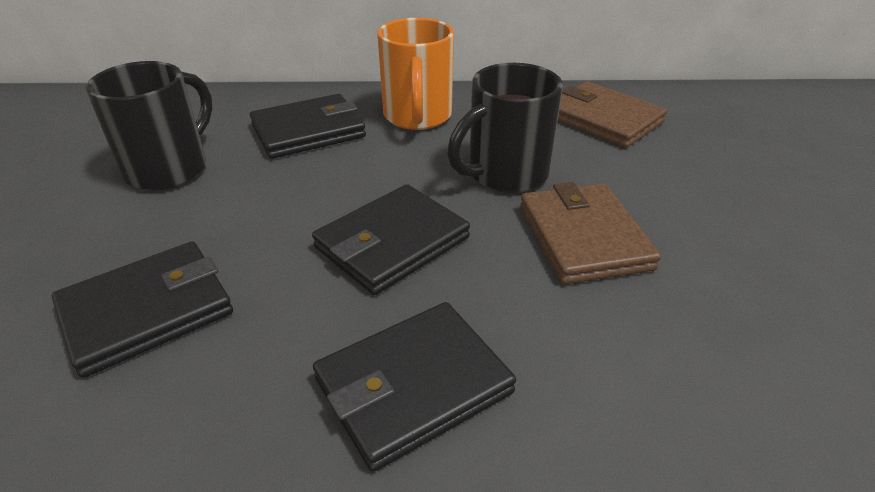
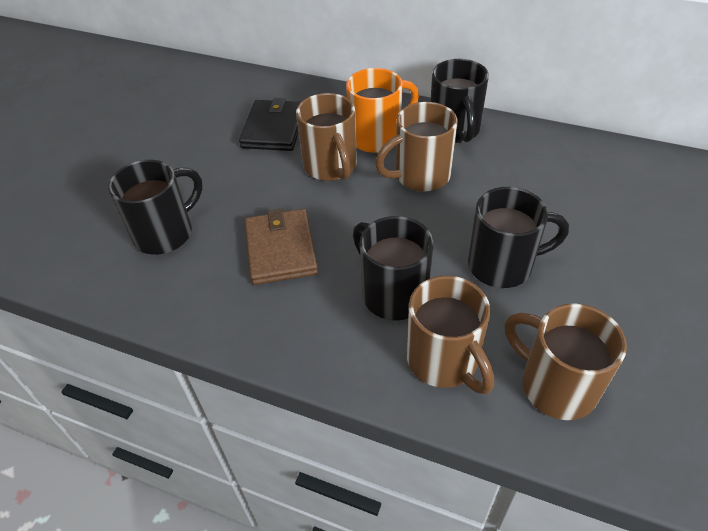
black mug: 2 -> 4
black wallet: 4 -> 1
brown mug: 0 -> 4
brown wallet: 2 -> 1

